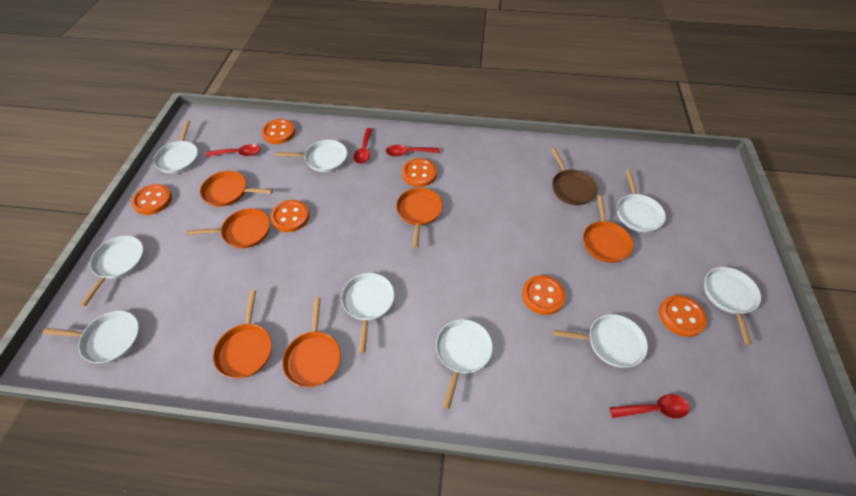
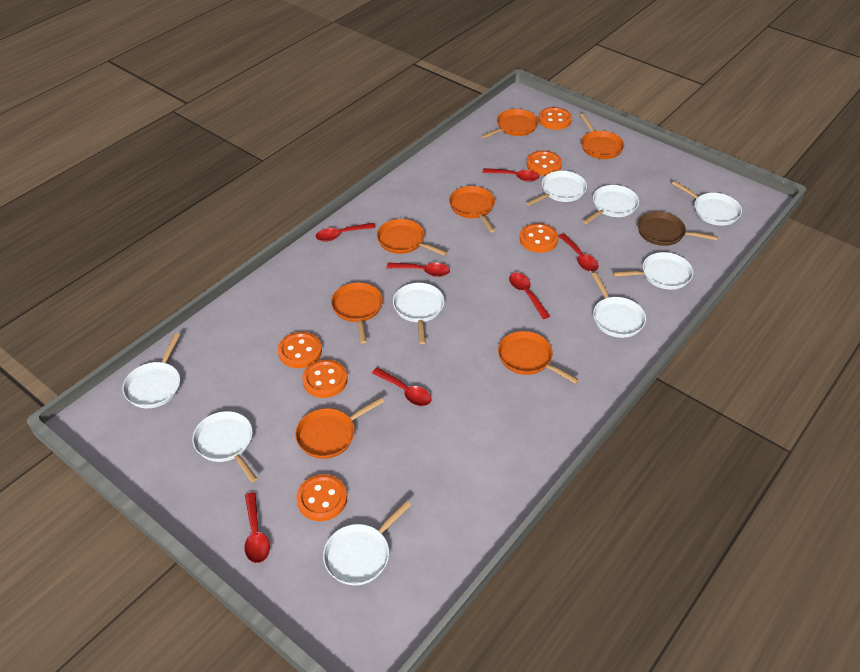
orange pan: 6 -> 7
red spoon: 4 -> 7

